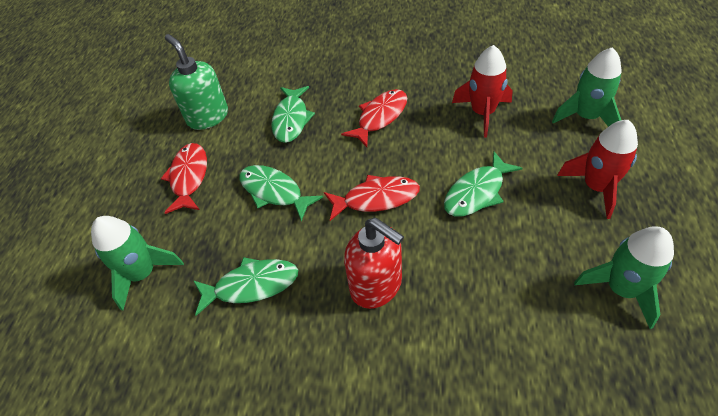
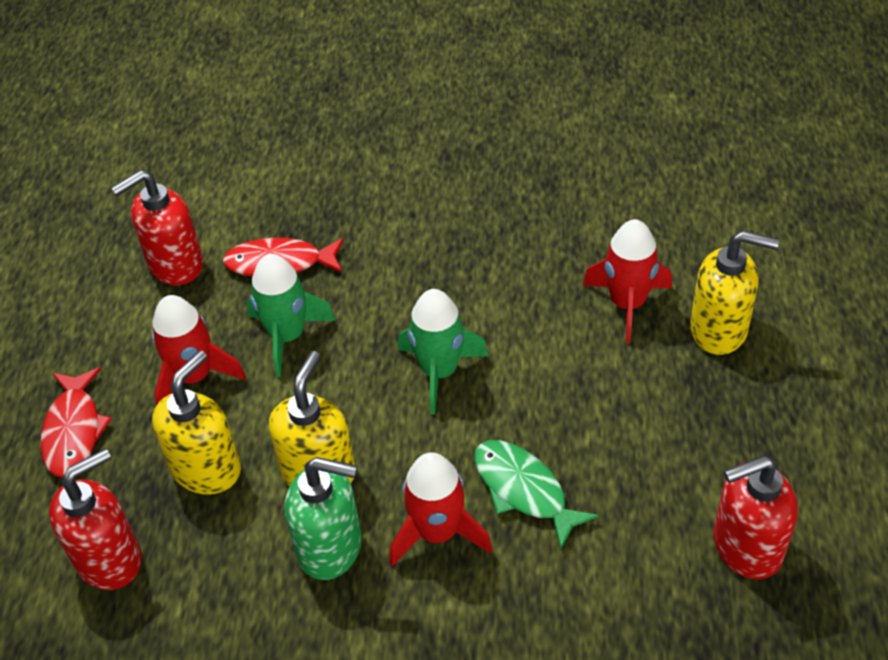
green fish: 4 -> 1
green rocket: 3 -> 2
red fish: 3 -> 2
red rocket: 2 -> 3
red soap dispenser: 1 -> 3
yellow soap dispenser: 0 -> 3

